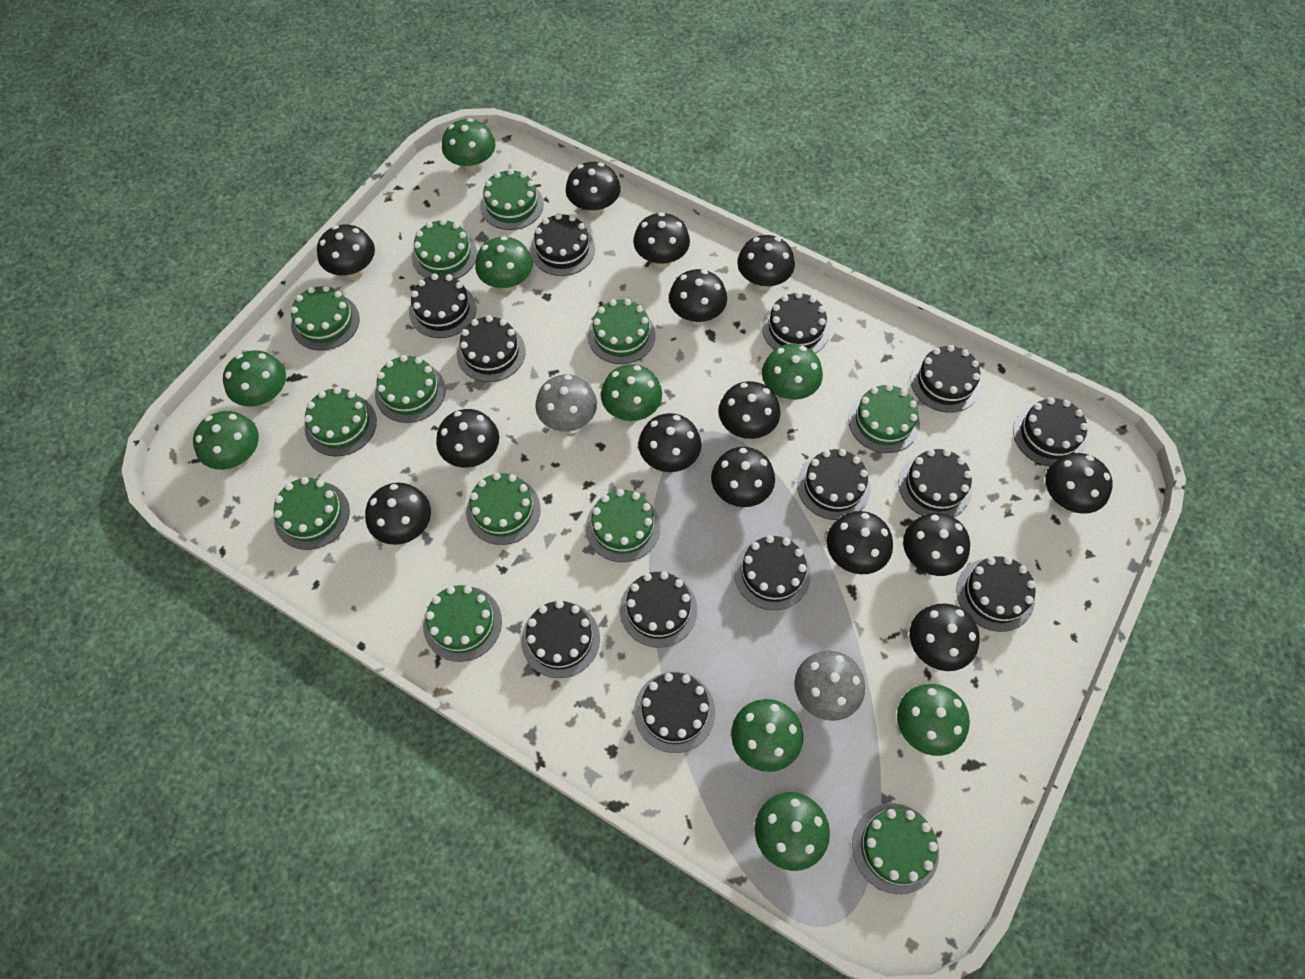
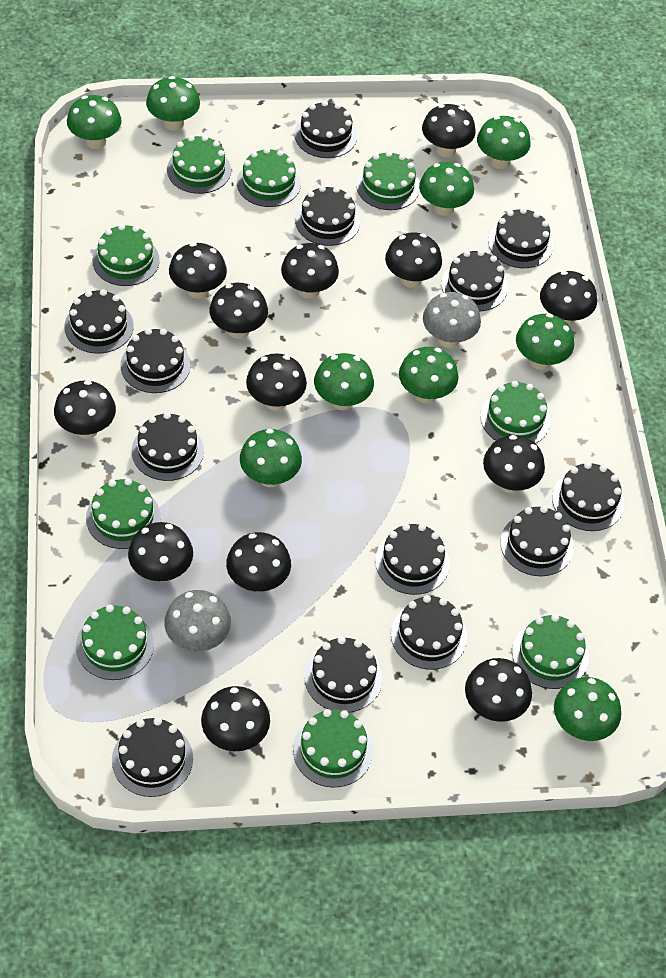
black mushroom: 14 -> 13
green cake: 12 -> 9

